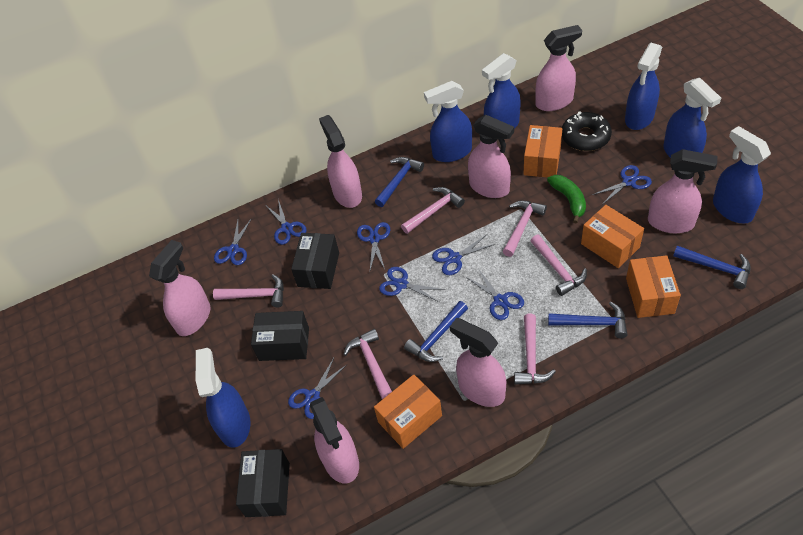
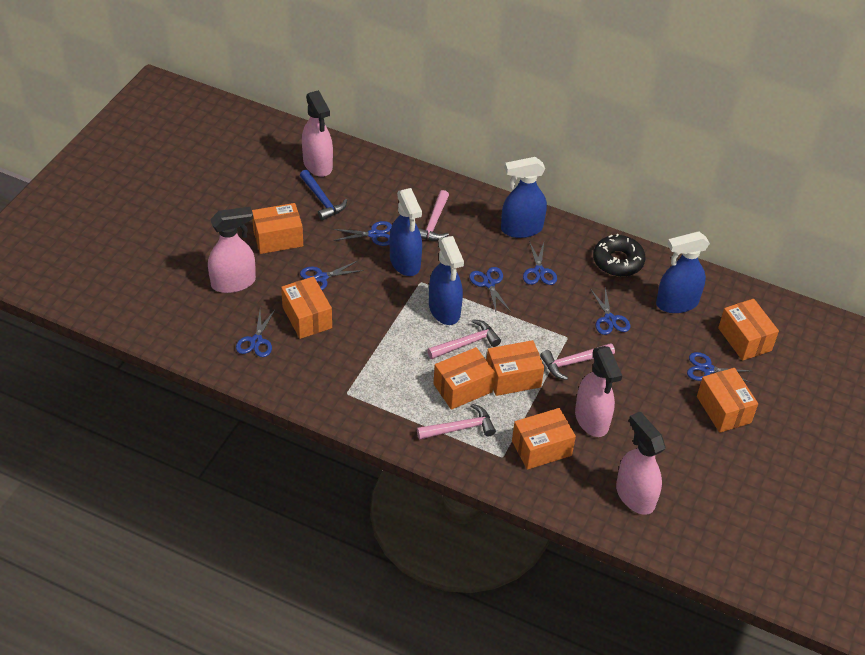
black box: 3 -> 0
blue hammer: 4 -> 1
blue scissors: 8 -> 7
blue spray bottle: 6 -> 4
green banana: 1 -> 0
orange box: 4 -> 7
pink hammer: 6 -> 4
pink spray bottle: 7 -> 4

